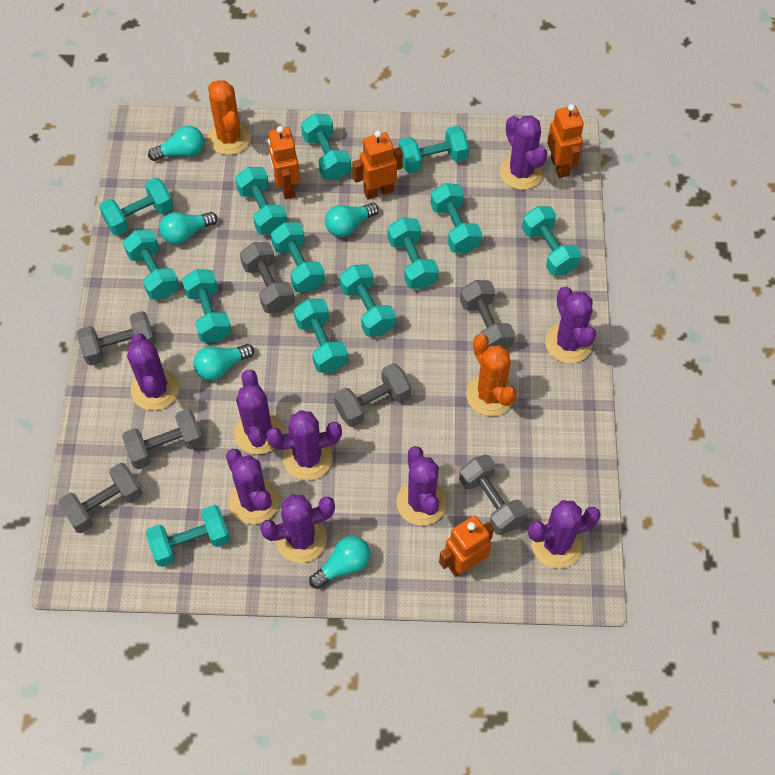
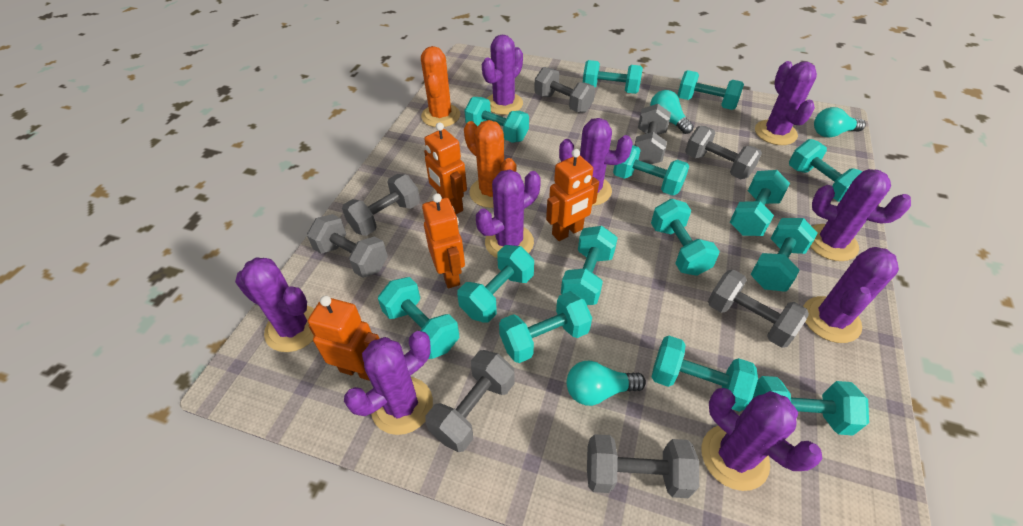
grey dumbbell: 7 -> 8
turquoise dumbbell: 13 -> 14
turquoise light bulb: 5 -> 3

